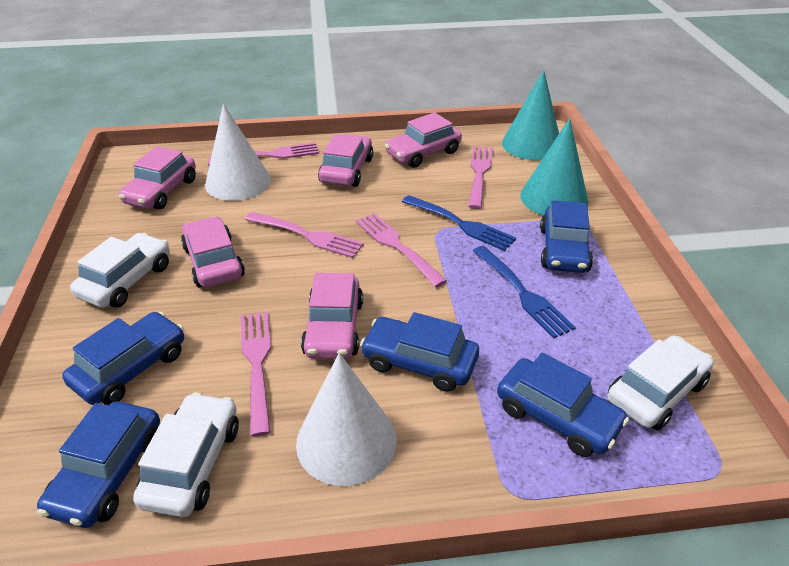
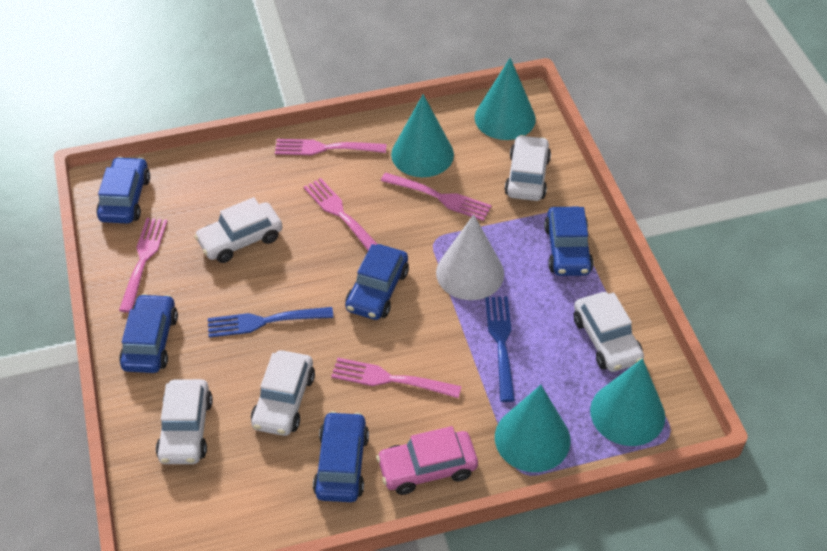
pink car: 5 -> 1
turquoise cone: 2 -> 4
white car: 3 -> 5
white cone: 2 -> 1

